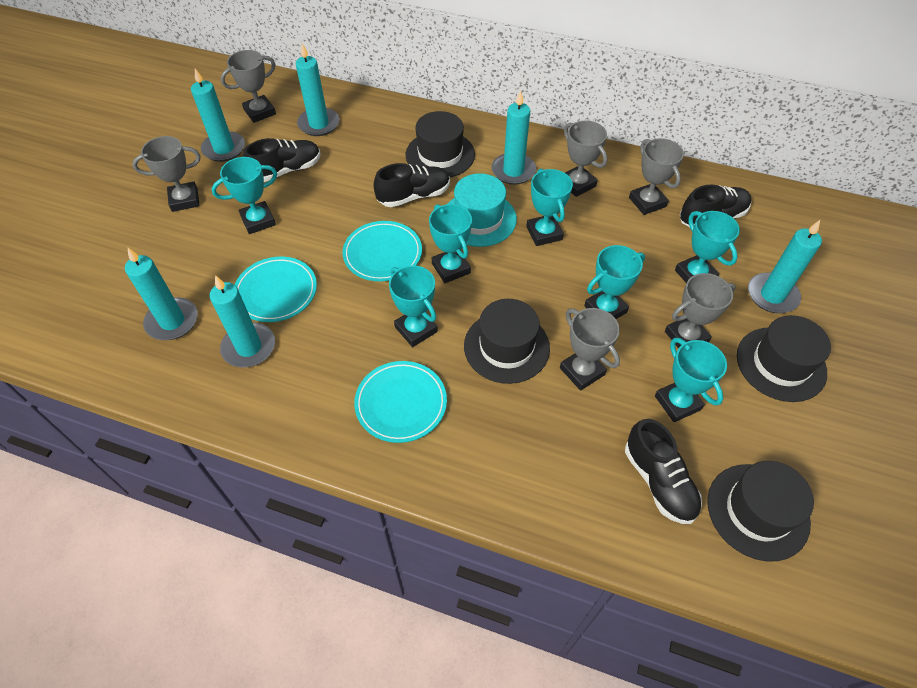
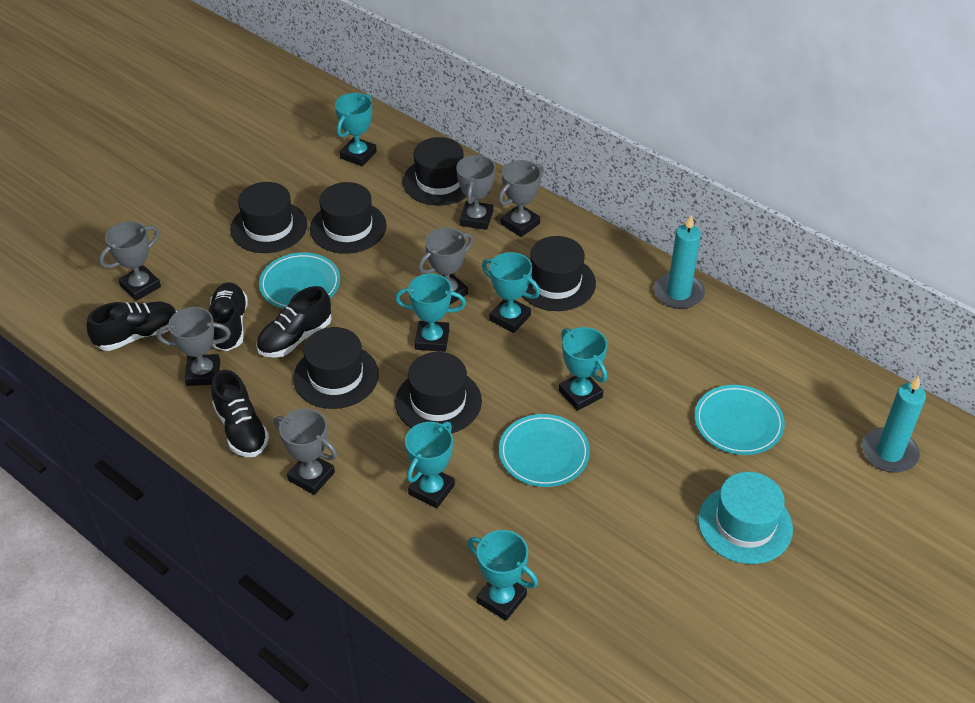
black hat: 4 -> 6
turquoise candle: 6 -> 2
turquoise trophy: 7 -> 6

